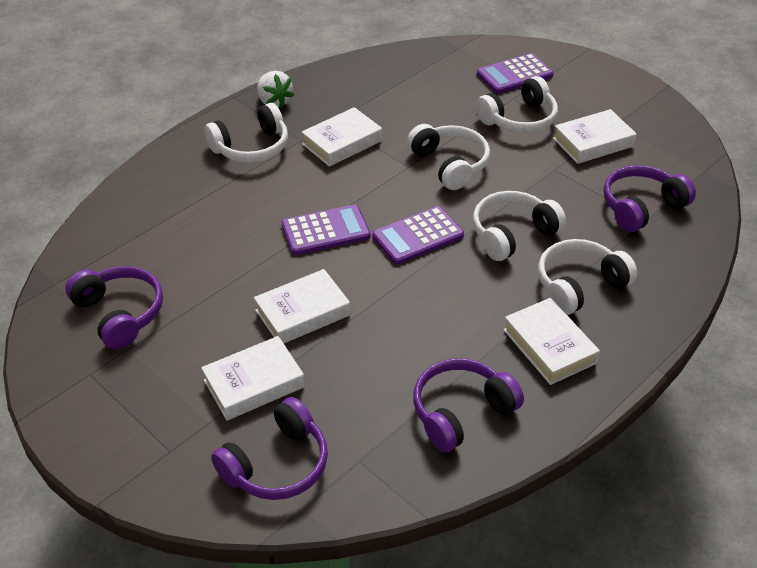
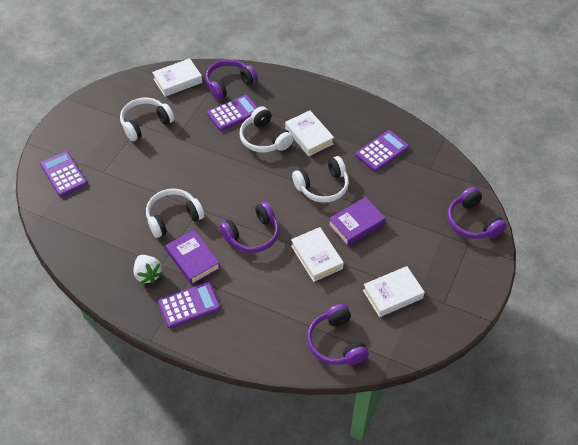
purple book: 0 -> 2
purple calculator: 3 -> 4
white book: 5 -> 4
white headphones: 5 -> 4

